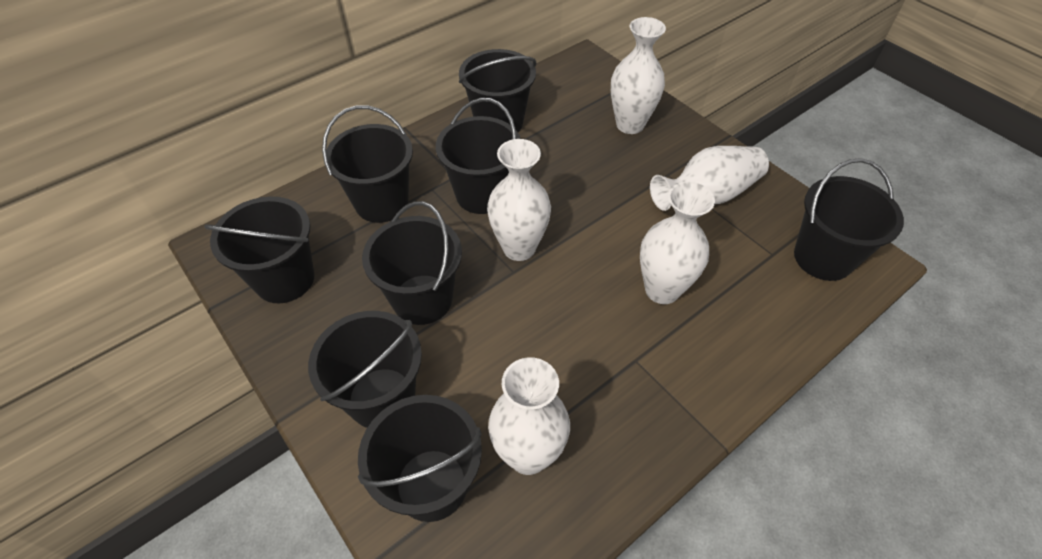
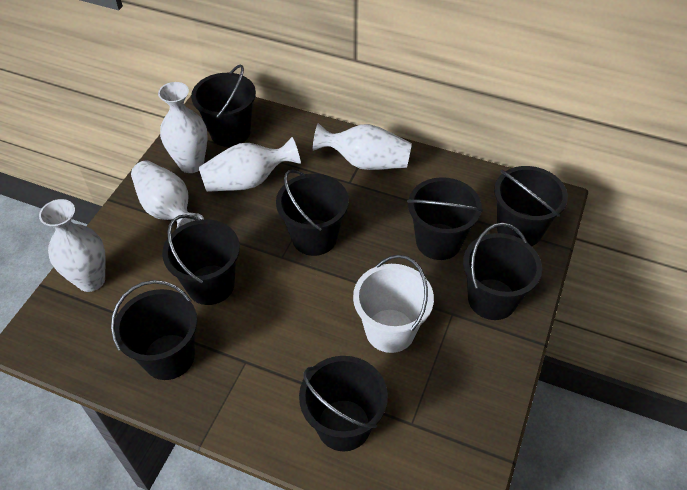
white bucket: 0 -> 1

